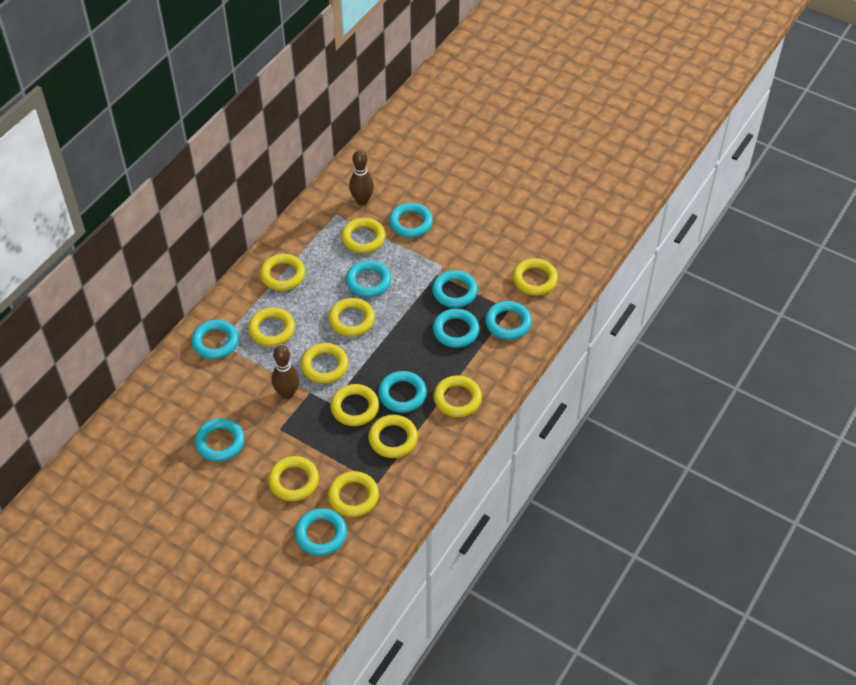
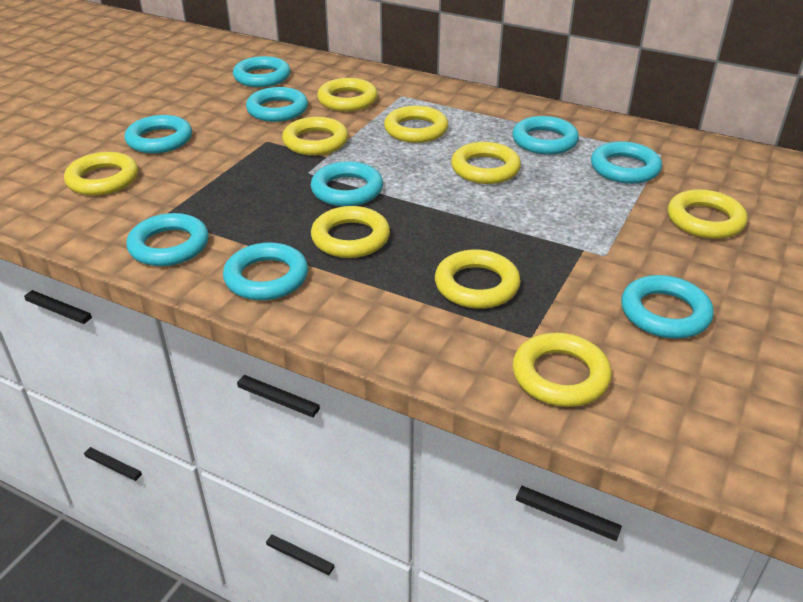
brown bowling pin: 2 -> 0
yellow ring: 11 -> 9

